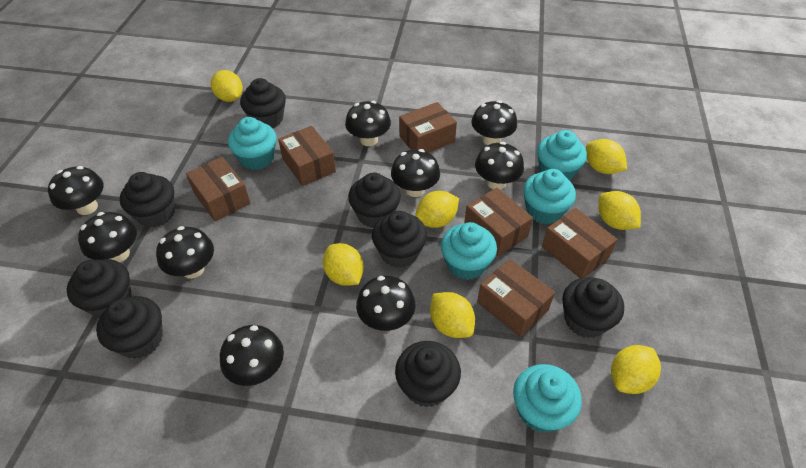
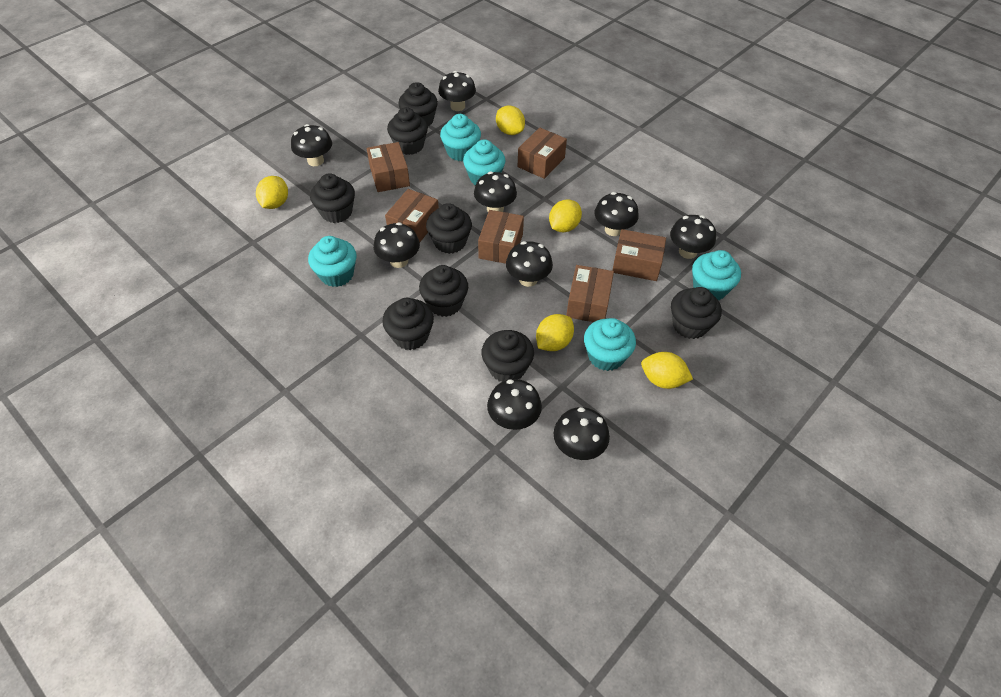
yellow lemon: 7 -> 5

